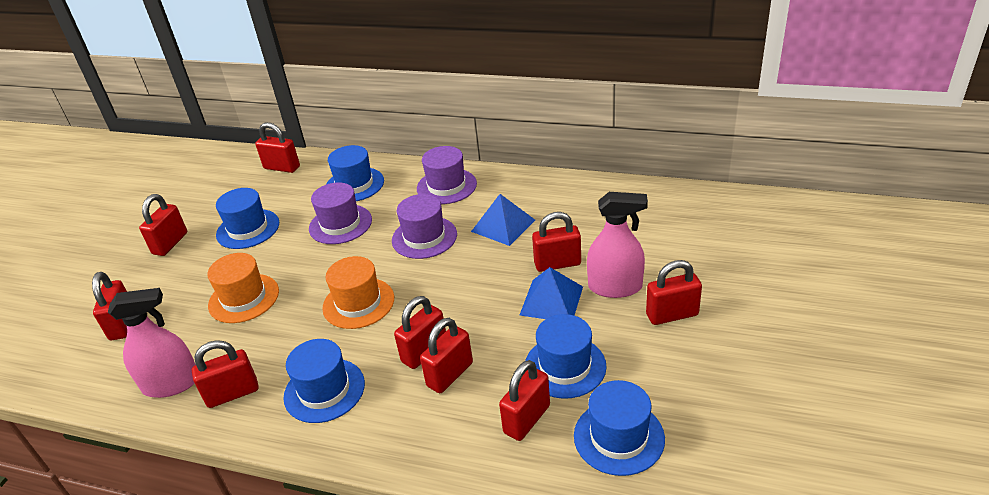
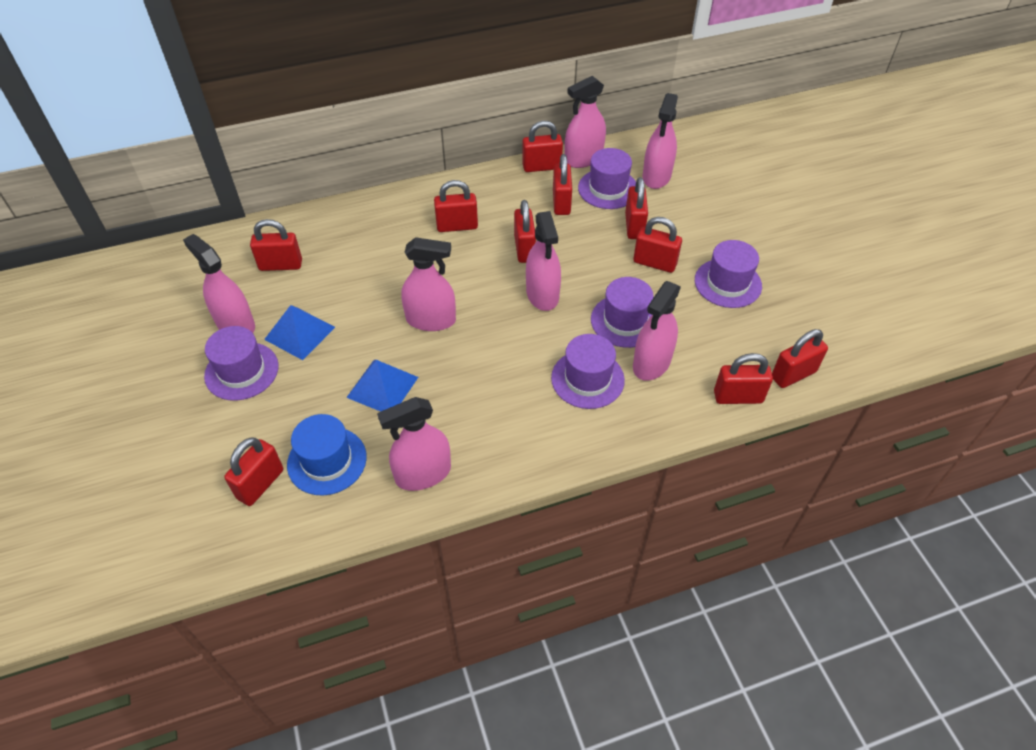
blue hat: 5 -> 1
orange hat: 2 -> 0
pink spray bottle: 2 -> 7
purple hat: 3 -> 5
red padlock: 9 -> 10

